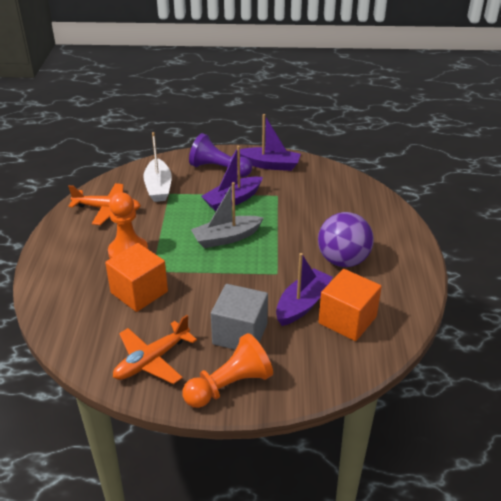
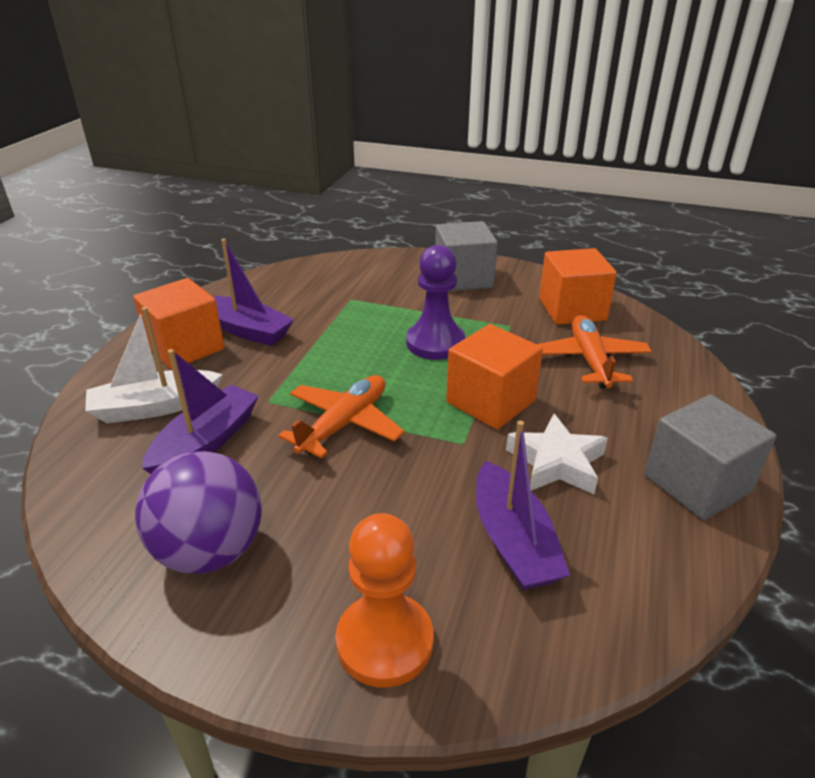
grey boat: 1 -> 0
grey cube: 1 -> 2
orange cube: 2 -> 3
orange pawn: 2 -> 1
white star: 0 -> 1

